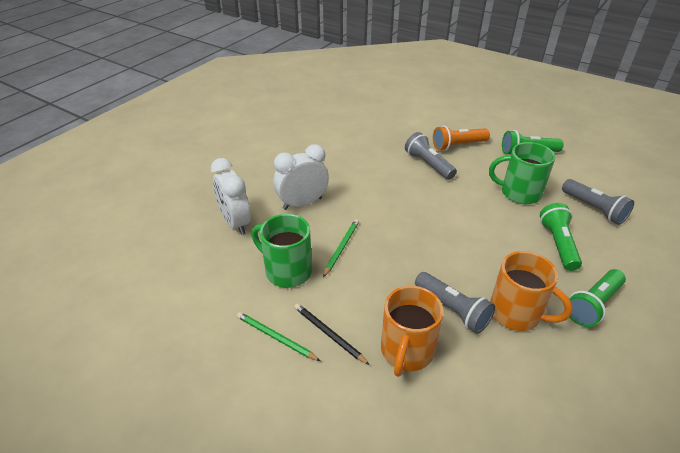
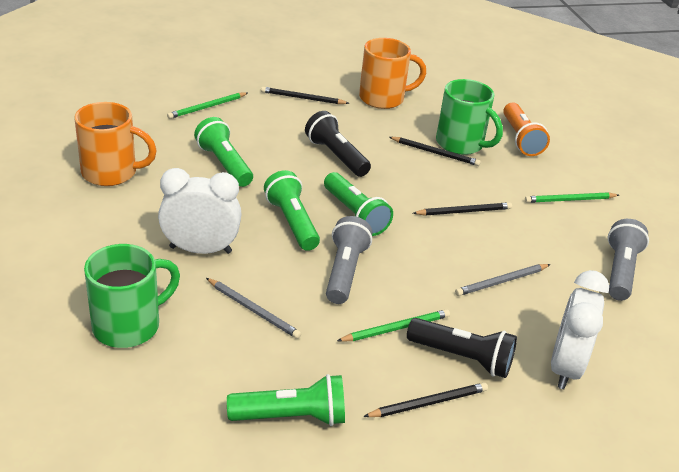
black flashlight: 0 -> 2
black pencil: 1 -> 4
green flashlight: 3 -> 4
green pencil: 2 -> 3
grey flashlight: 3 -> 2
grey pencil: 0 -> 2

